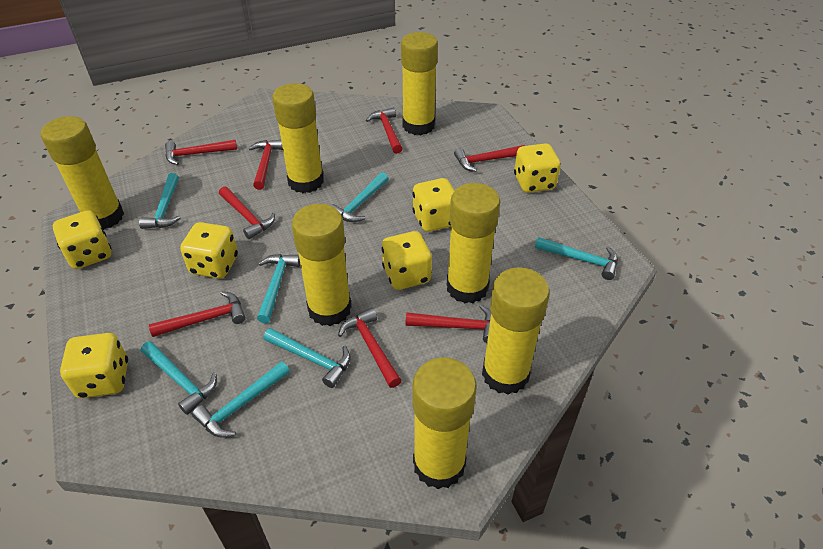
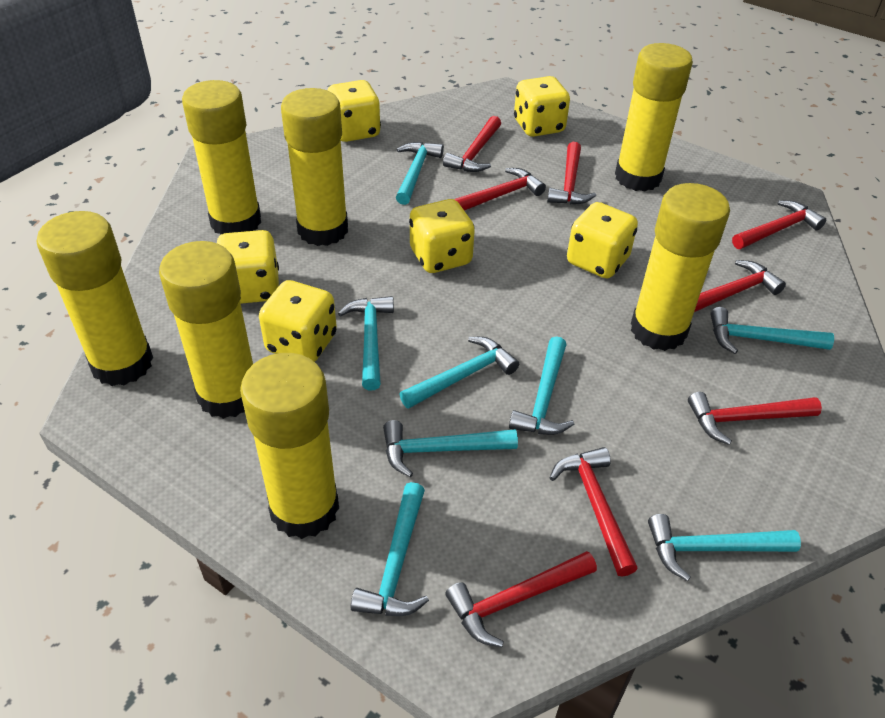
turquoise hammer: 7 -> 8

